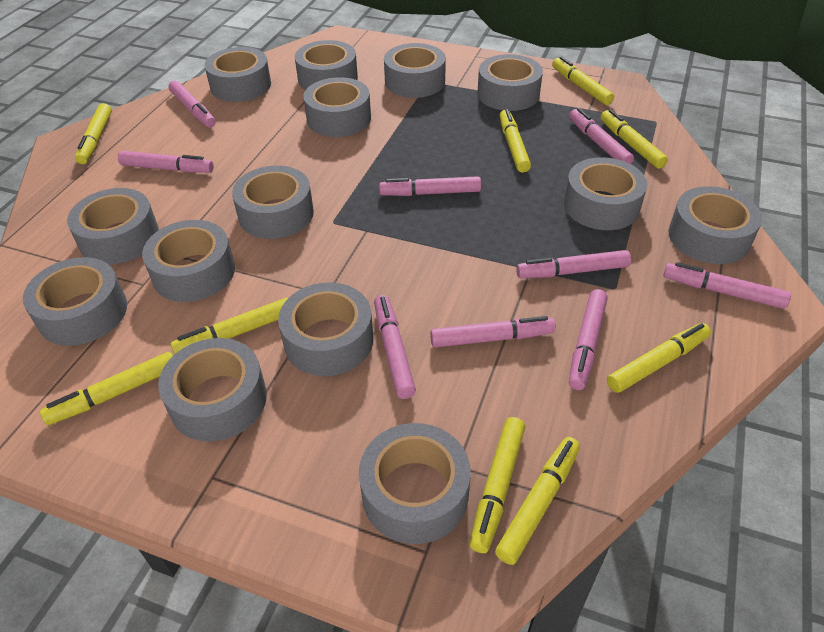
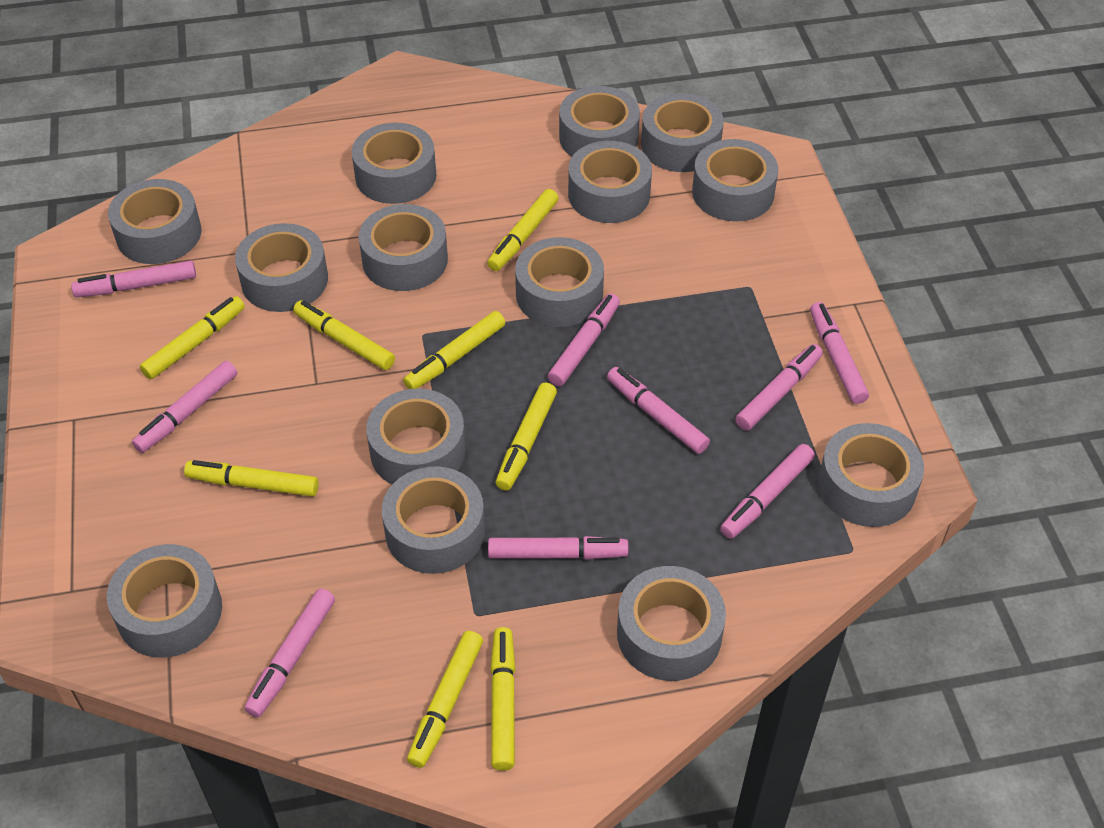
yellow marker: 9 -> 8

